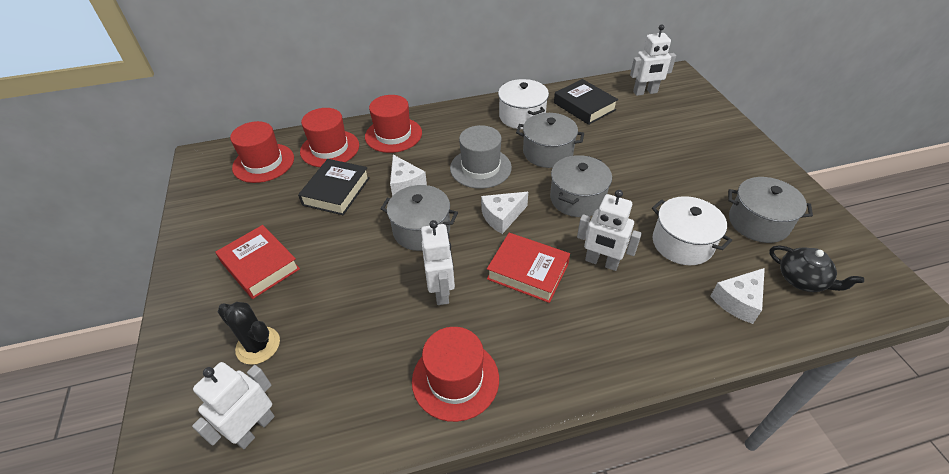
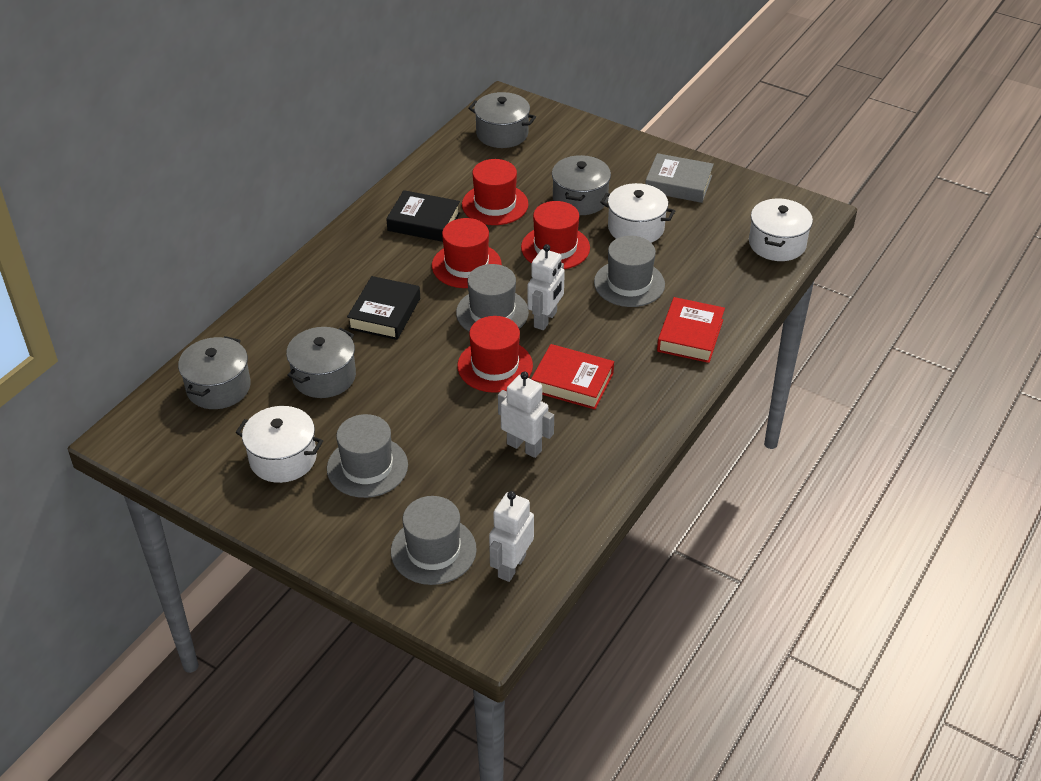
black cactus: 1 -> 0
black teapot: 1 -> 0
grey book: 0 -> 1
grey hat: 1 -> 4
white cheese: 3 -> 0
white pot: 2 -> 3
white robot: 4 -> 3

